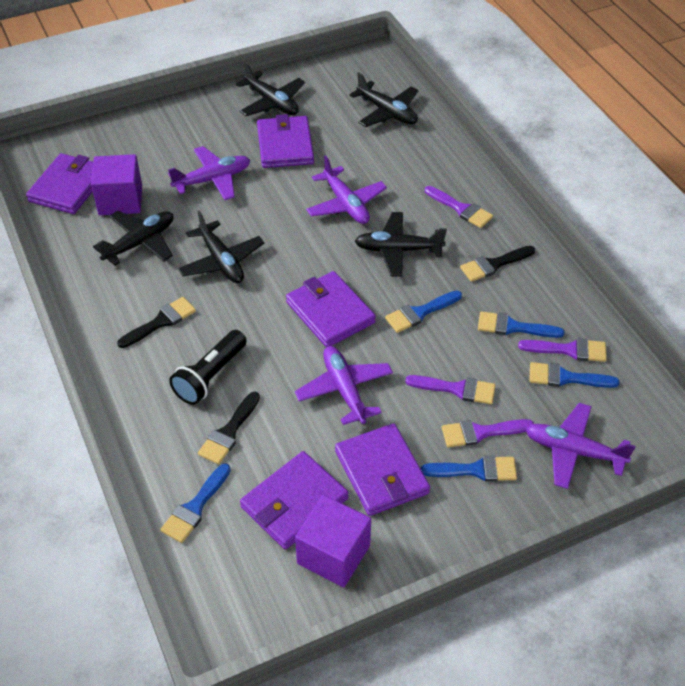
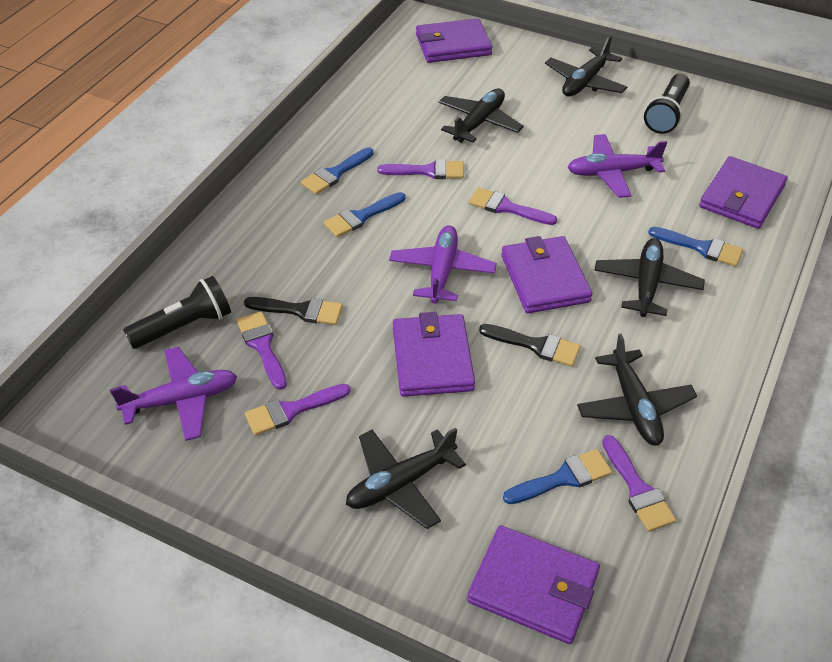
black brush: 3 -> 2
black flashlight: 1 -> 2
blue brush: 5 -> 4
purple brush: 4 -> 5
purple cube: 2 -> 0
purple plane: 4 -> 3

